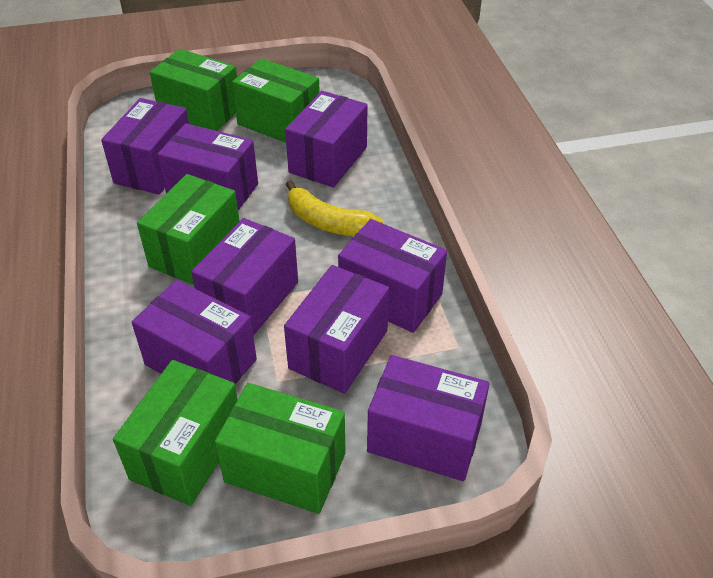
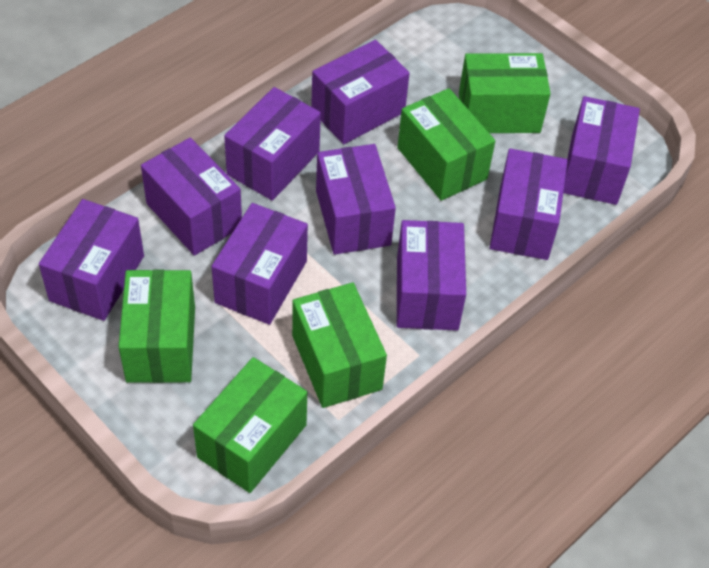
purple box: 8 -> 9
yellow banana: 1 -> 0

